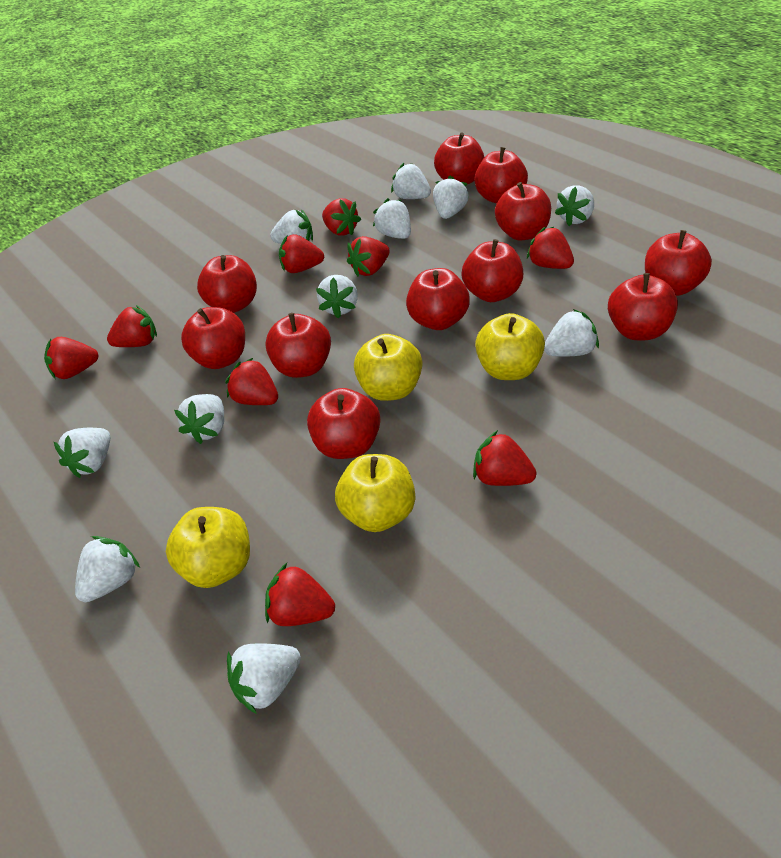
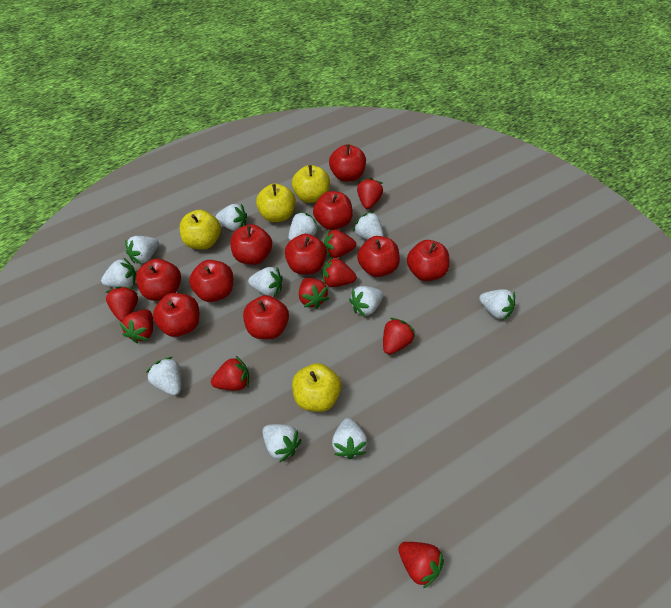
red apple: 11 -> 10

